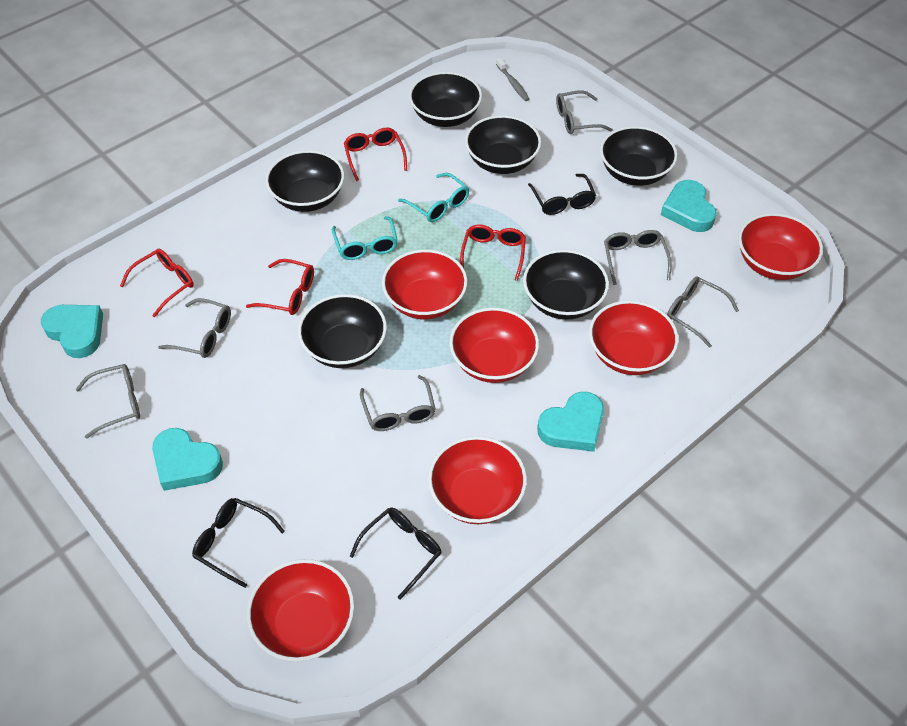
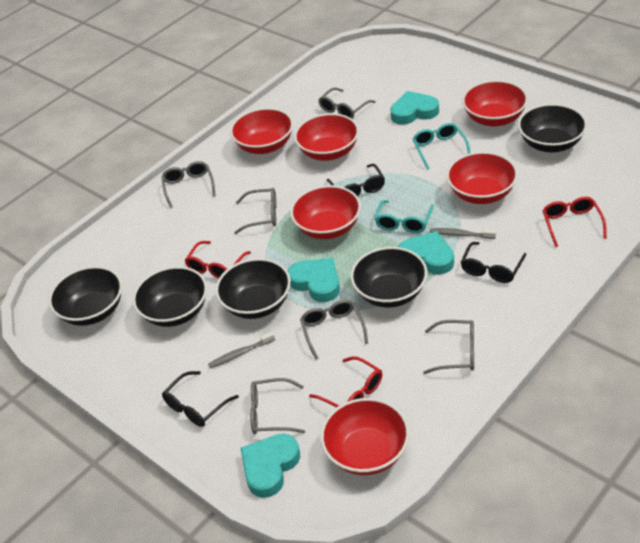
black bowl: 6 -> 5
grey toothbrush: 1 -> 2
red glasses: 4 -> 3

